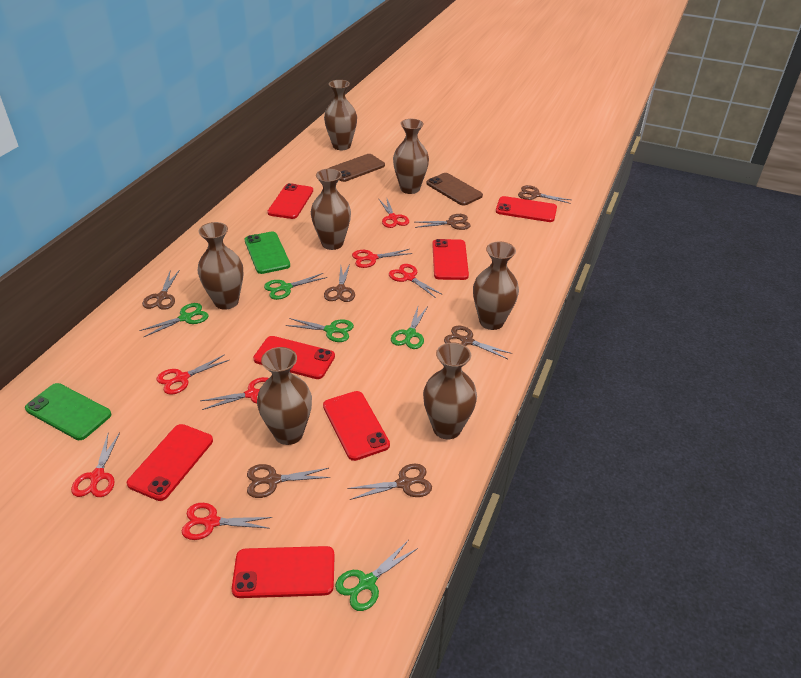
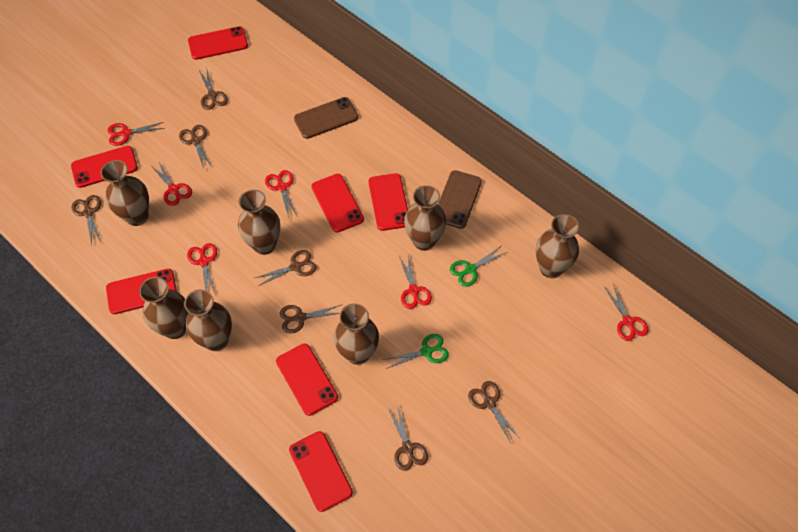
green phone: 2 -> 0
green scissors: 5 -> 2
red scissors: 7 -> 6

